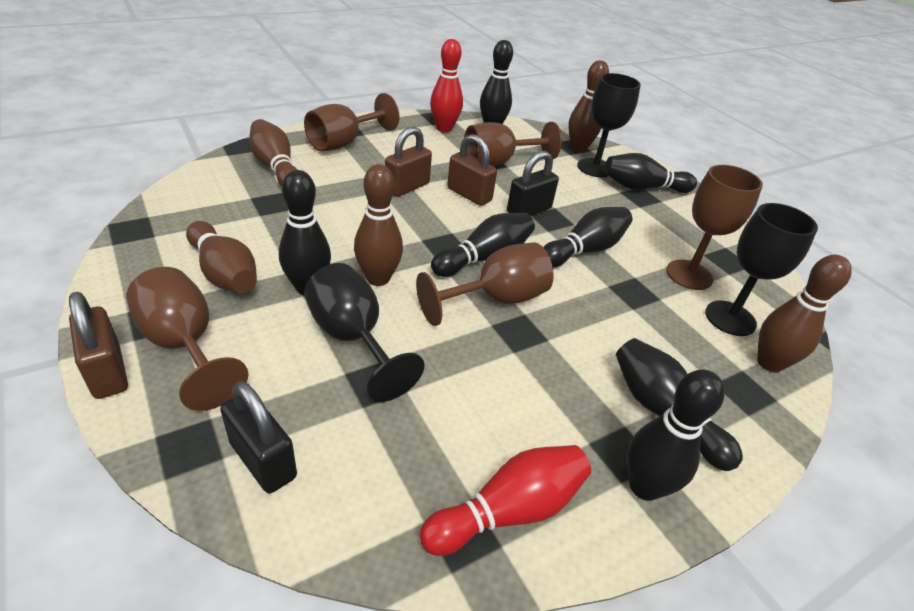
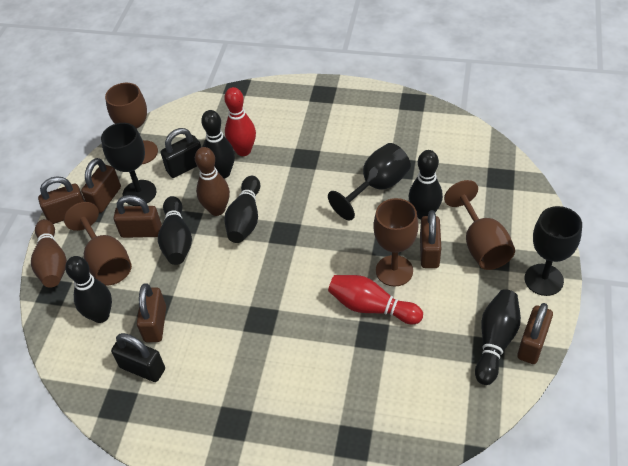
black bowling pin: 7 -> 6
brown bowling pin: 5 -> 2
brown goblet: 5 -> 4
brown padlock: 3 -> 6

